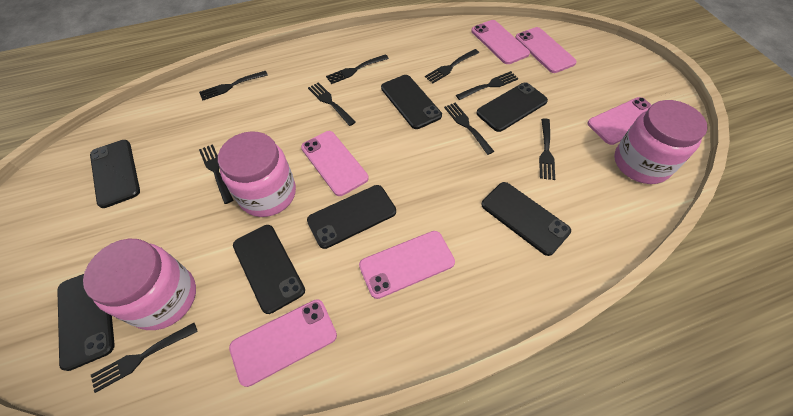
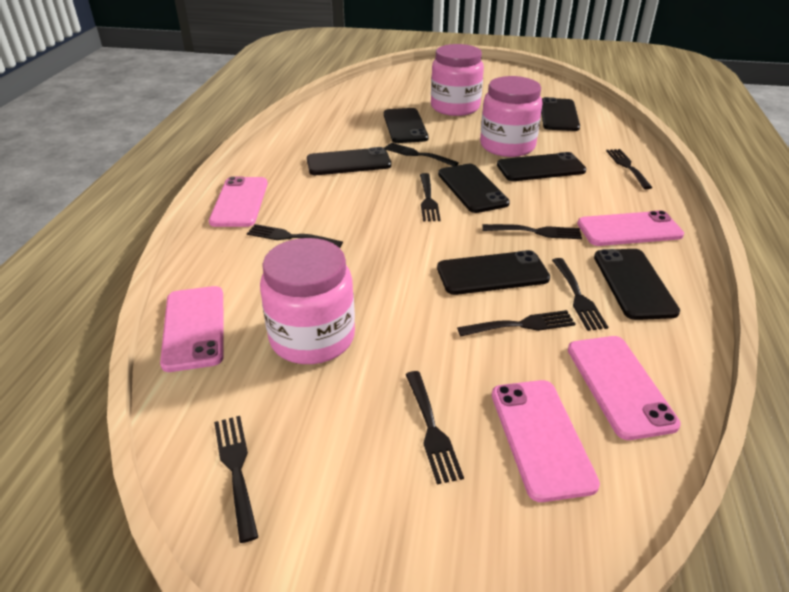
pink phone: 6 -> 5

